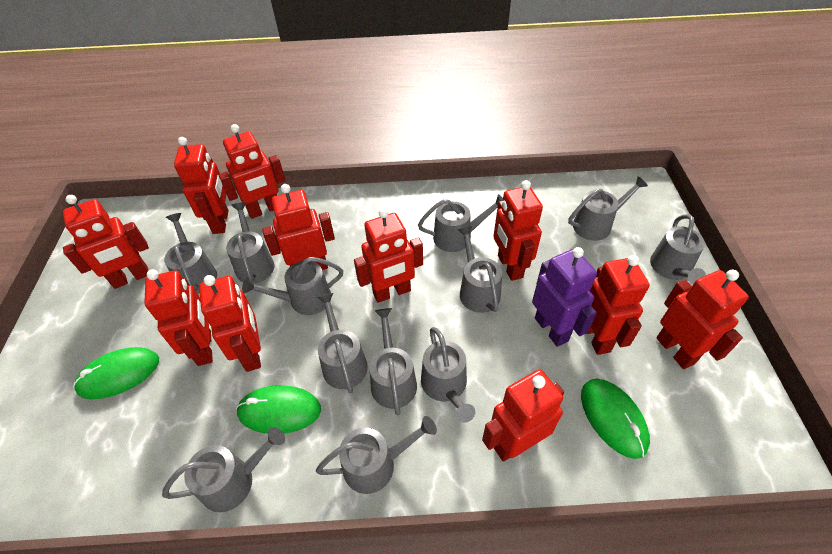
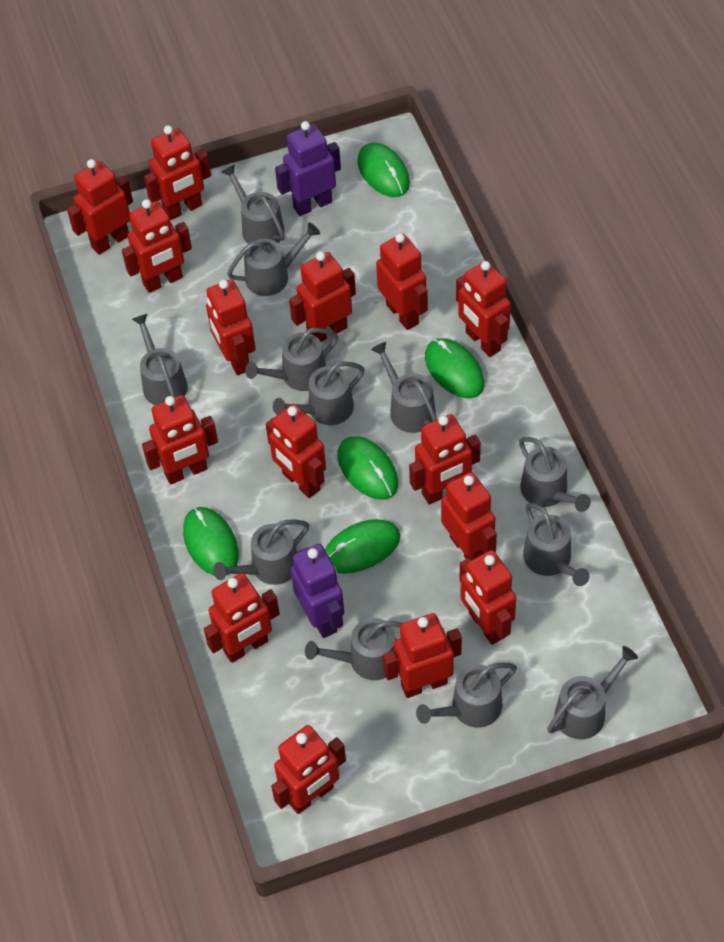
green mouse: 3 -> 5
purple robot: 1 -> 2
red robot: 11 -> 15

